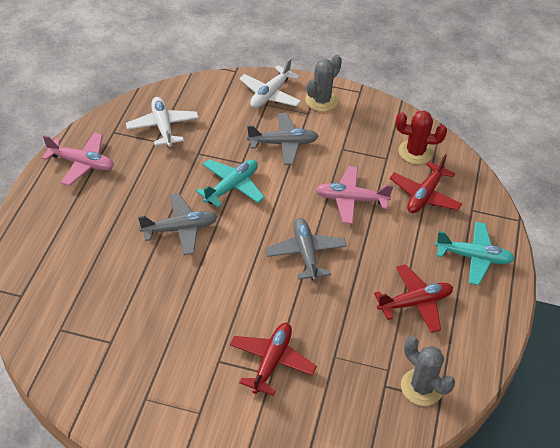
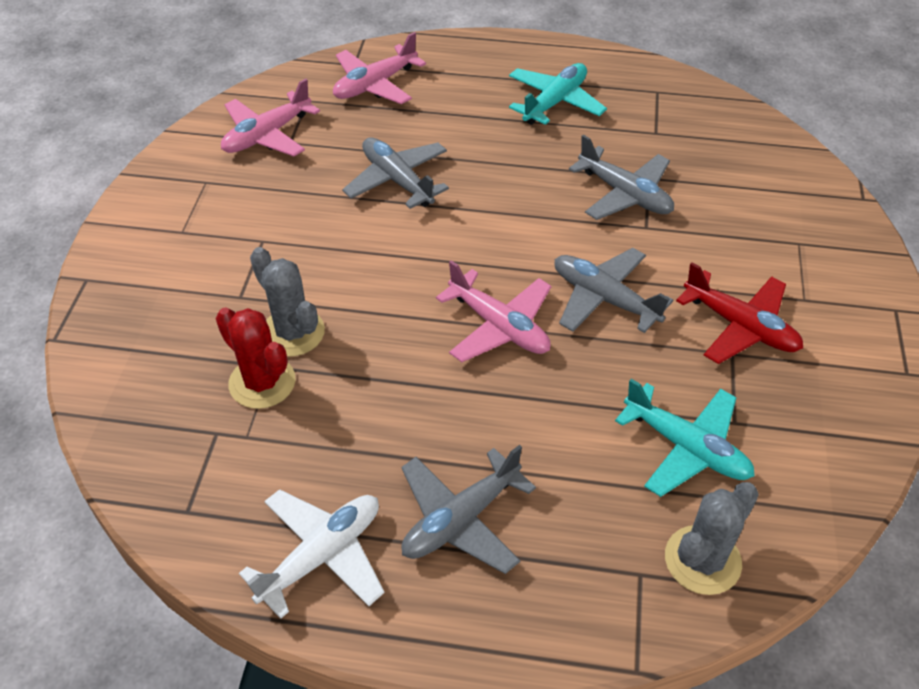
grey plane: 3 -> 4
pink plane: 2 -> 3
red plane: 3 -> 1
white plane: 2 -> 1

